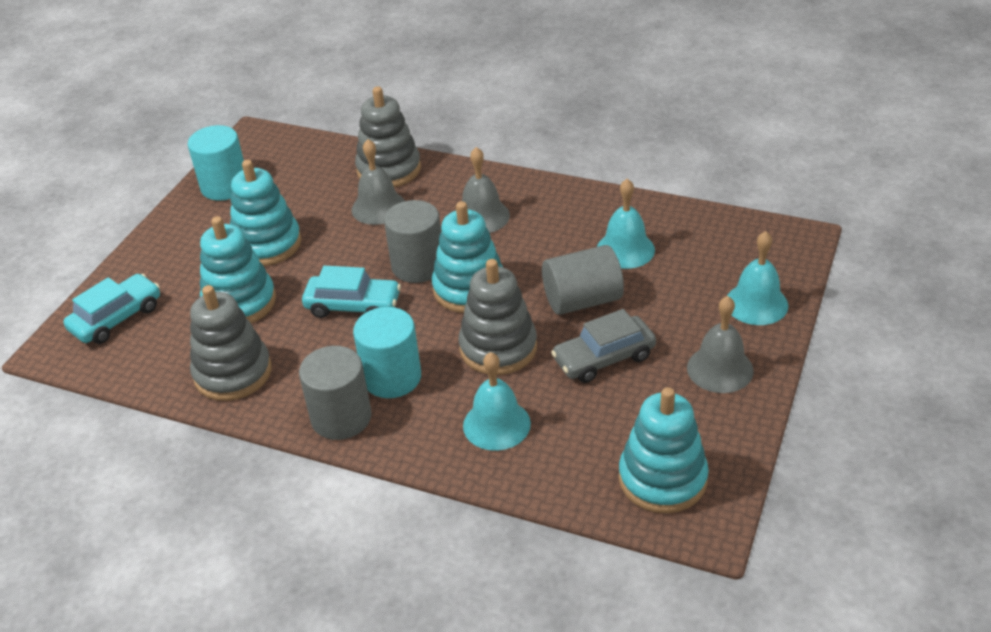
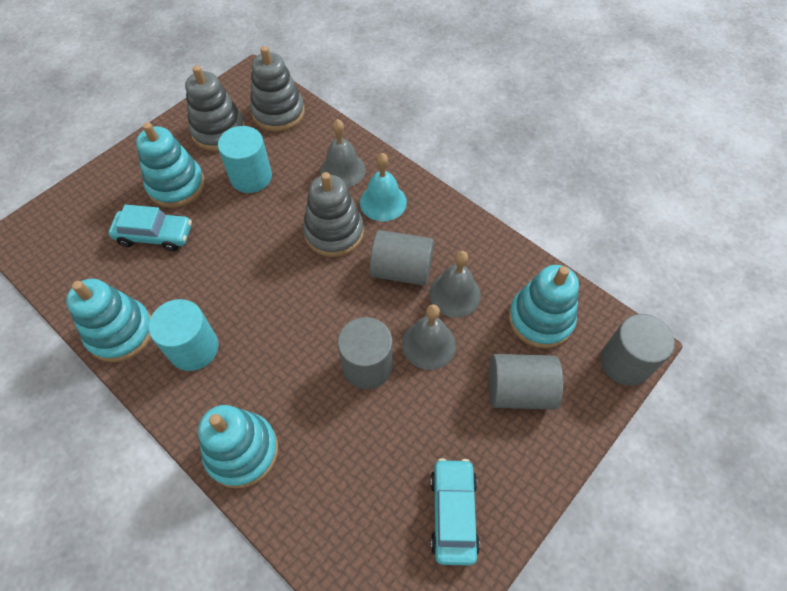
grey car: 1 -> 0
grey cylinder: 3 -> 4
turquoise bell: 3 -> 1

